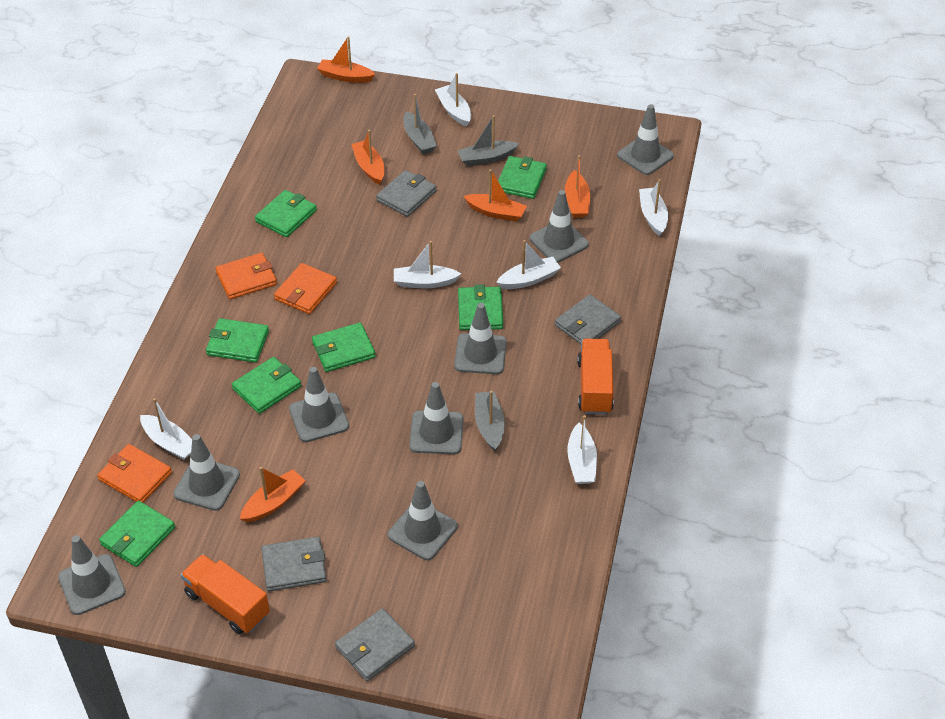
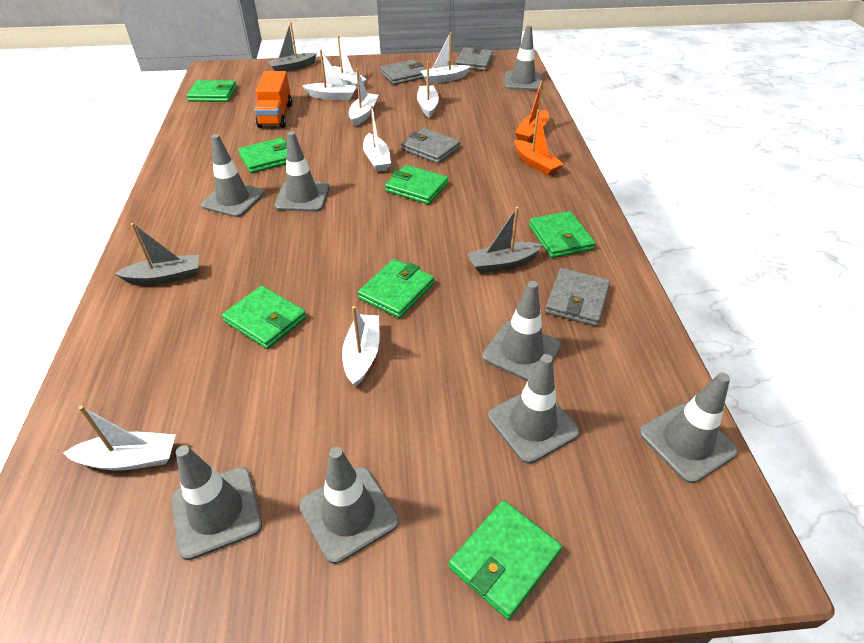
orange boat: 5 -> 2
orange truck: 2 -> 1
orange wallet: 3 -> 0
white boat: 6 -> 8

